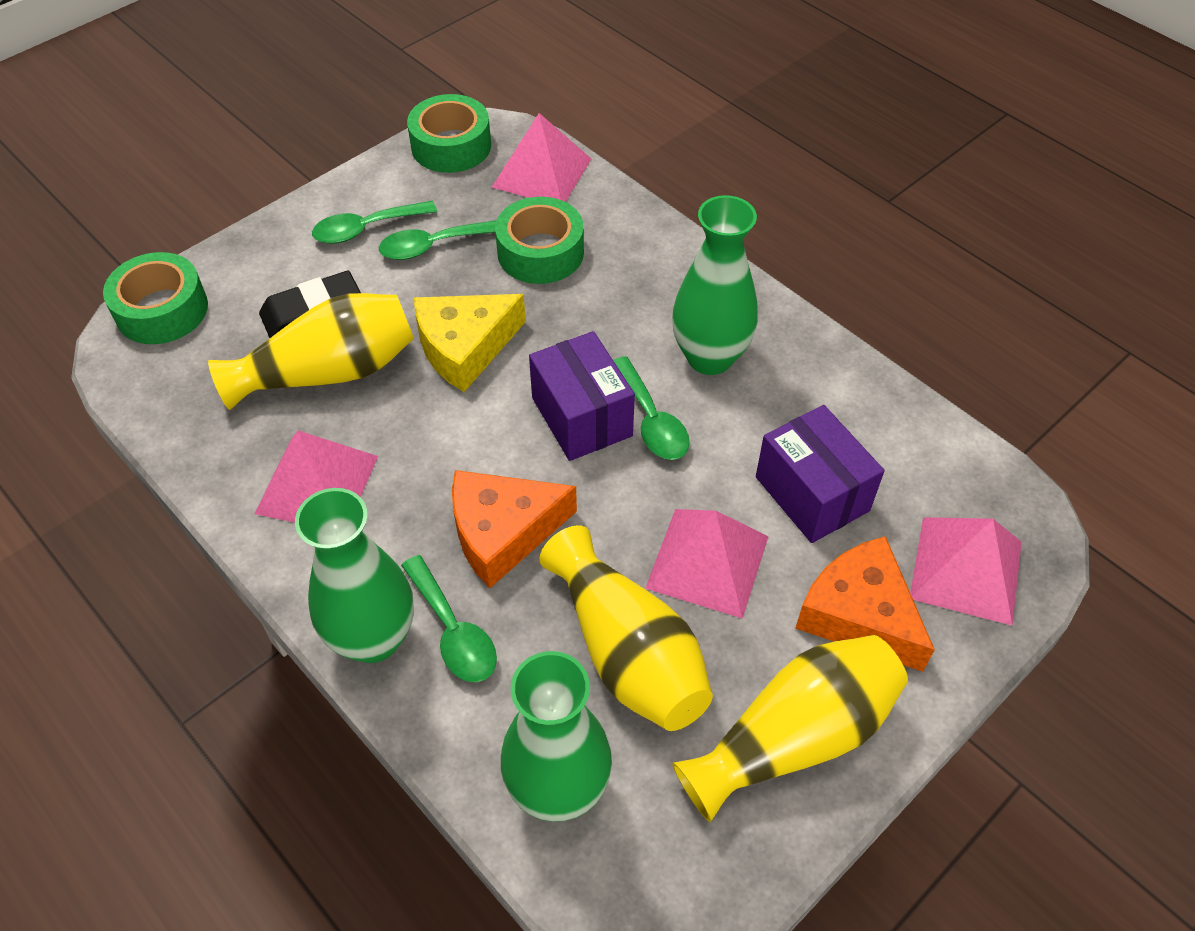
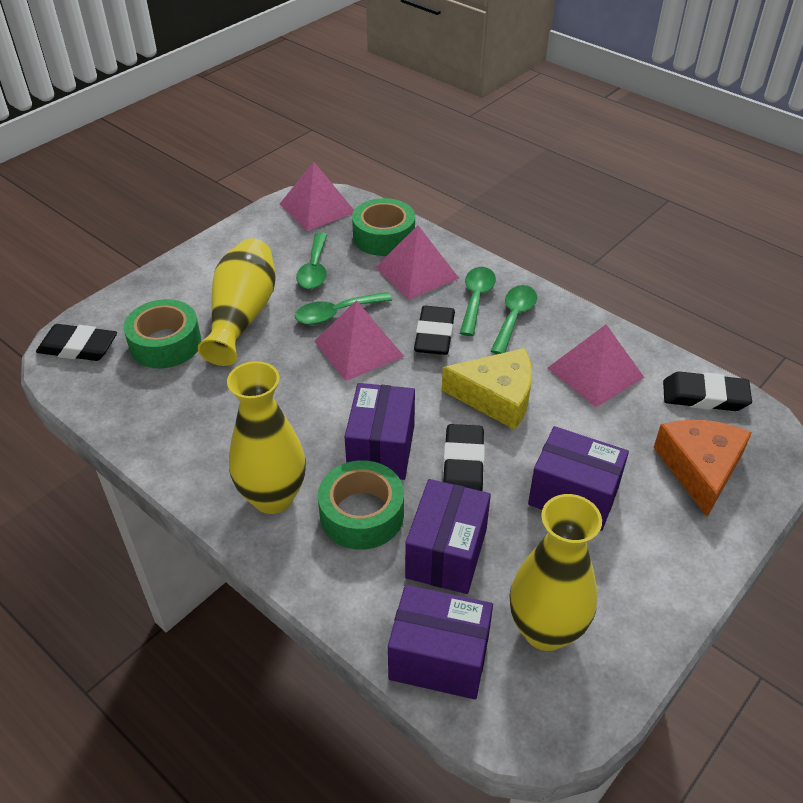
black eraser: 1 -> 4
green vase: 3 -> 0
orange cheese: 2 -> 1
purple box: 2 -> 4

